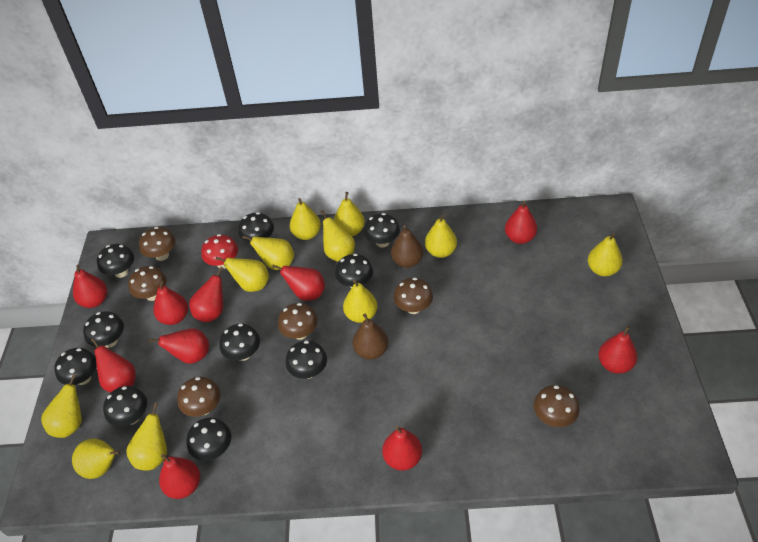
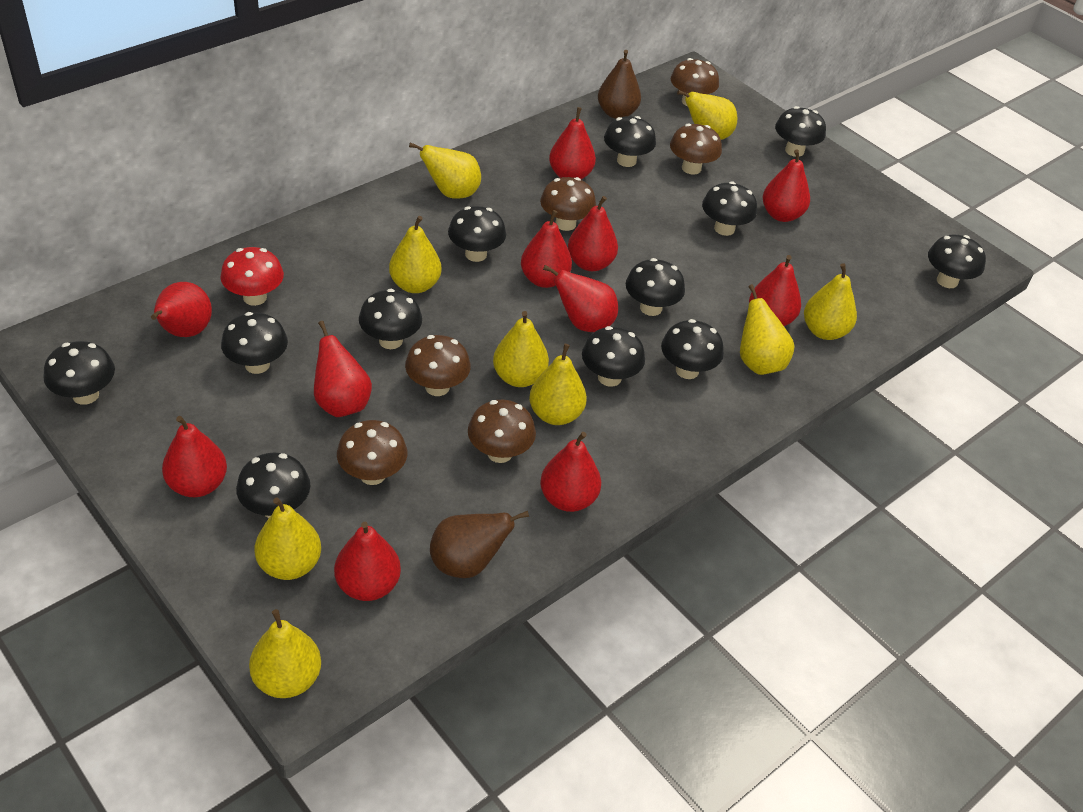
black mushroom: 10 -> 12
red pear: 10 -> 11
yellow pear: 11 -> 9

